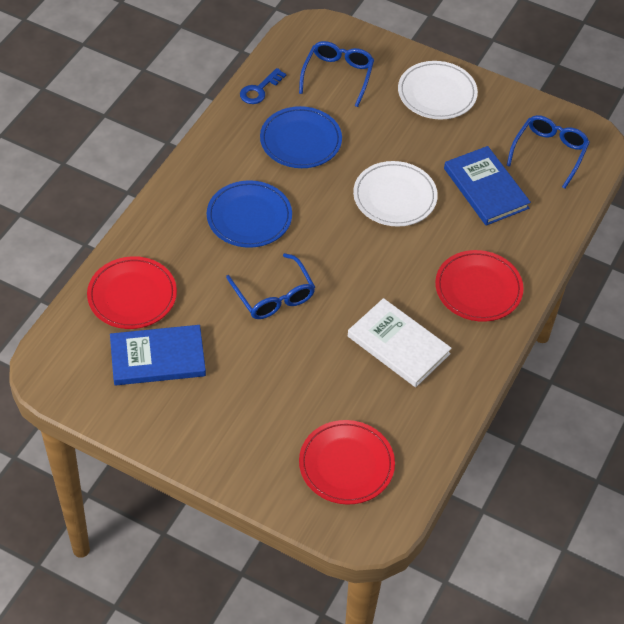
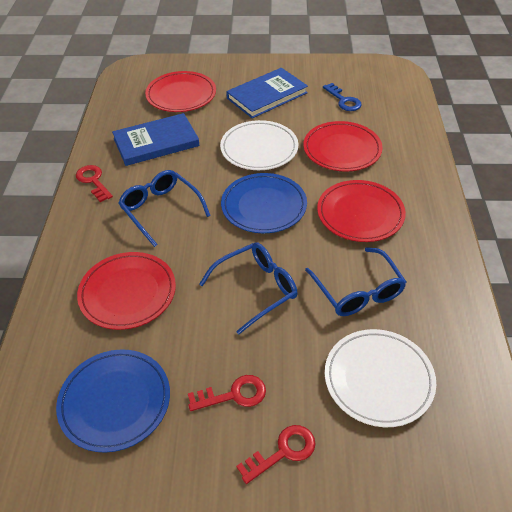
red key: 0 -> 3
red plate: 3 -> 4
white book: 1 -> 0

